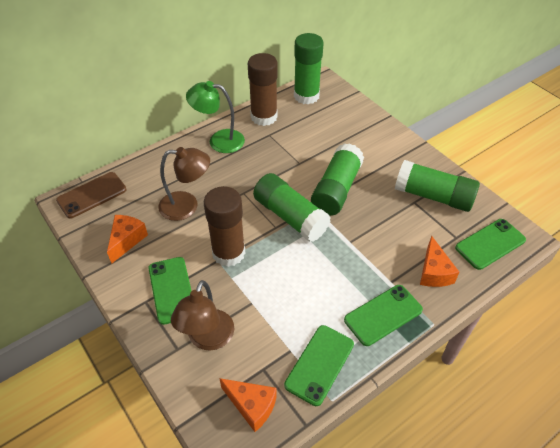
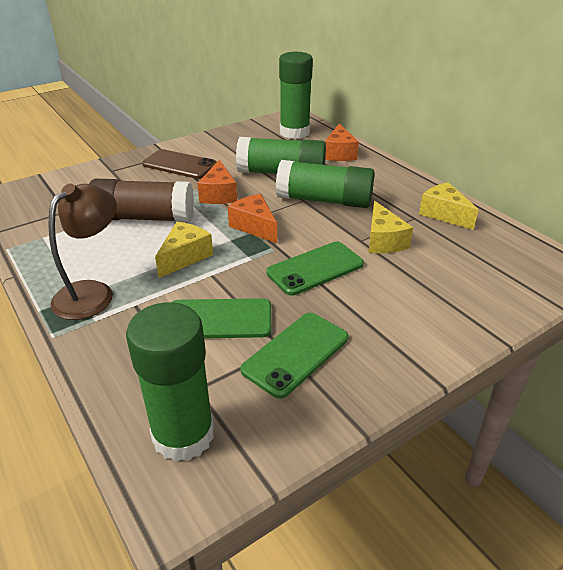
brown glue stick: 2 -> 1
brown lamp: 2 -> 1
green lamp: 1 -> 0
green phone: 4 -> 3
yellow cheese: 0 -> 3

